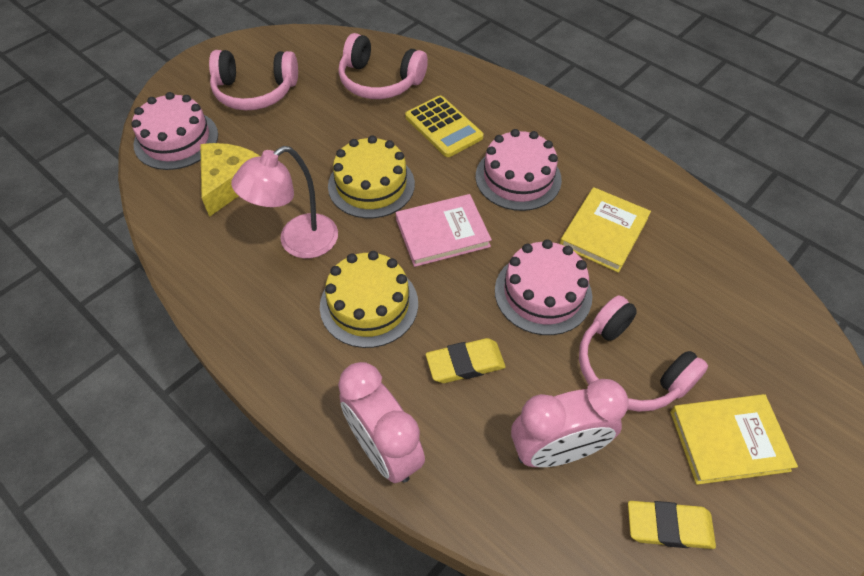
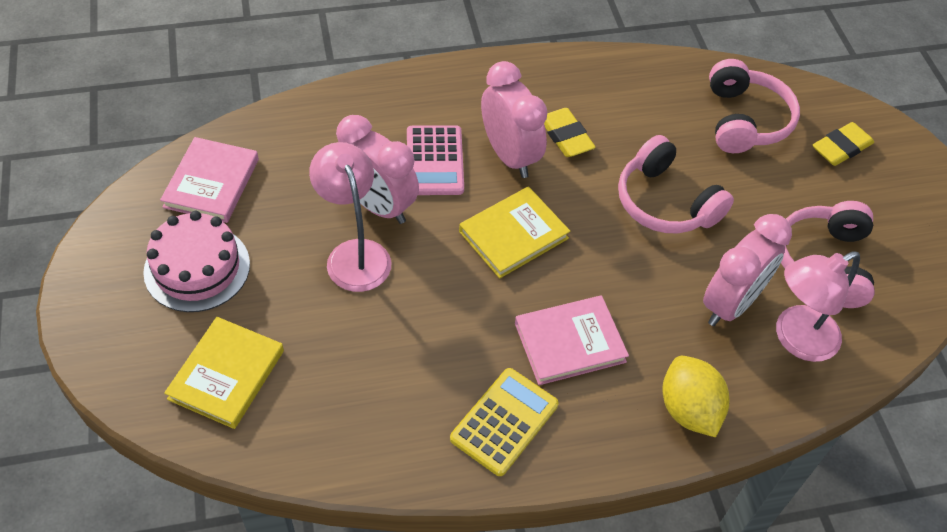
pink book: 1 -> 2
pink cake: 3 -> 1
pink calculator: 0 -> 1
pink clock: 2 -> 3
pink lamp: 1 -> 2
yellow cake: 2 -> 0
yellow cheese: 1 -> 0
yellow lemon: 0 -> 1

